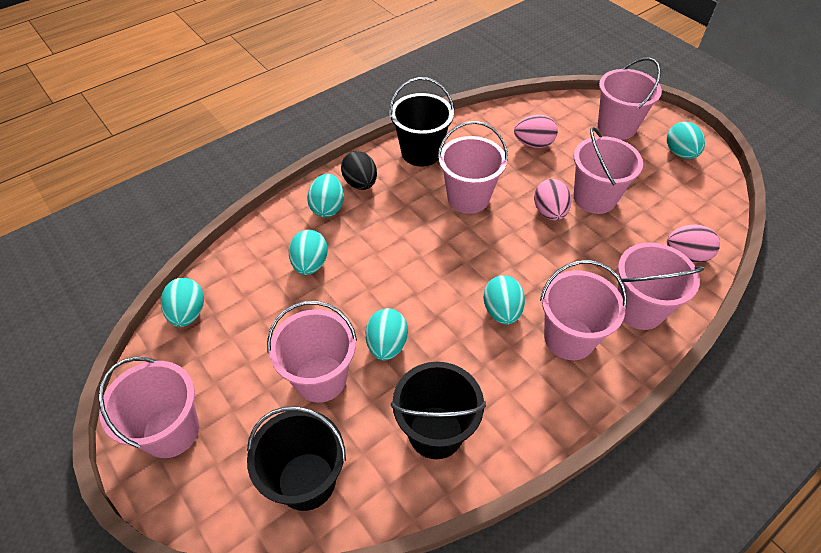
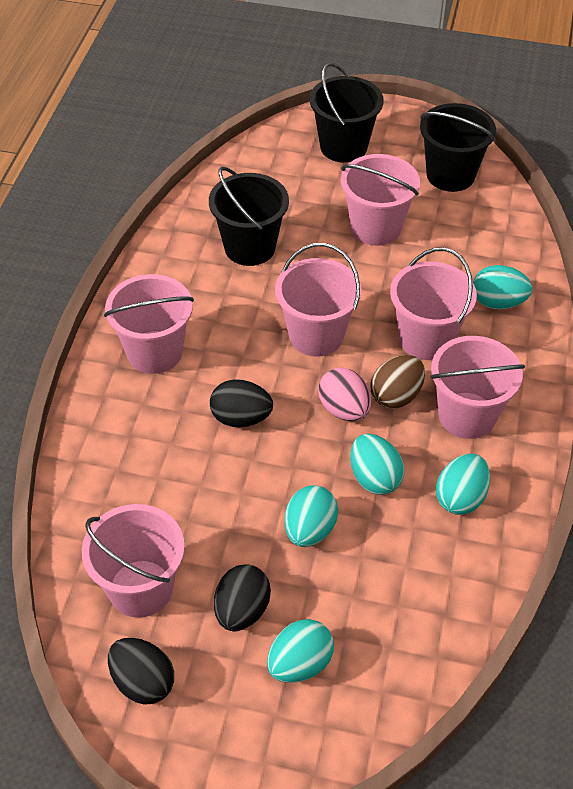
black egg: 1 -> 3
brown egg: 0 -> 1
pink bucket: 7 -> 6
pink egg: 3 -> 1
turquoise egg: 6 -> 5

